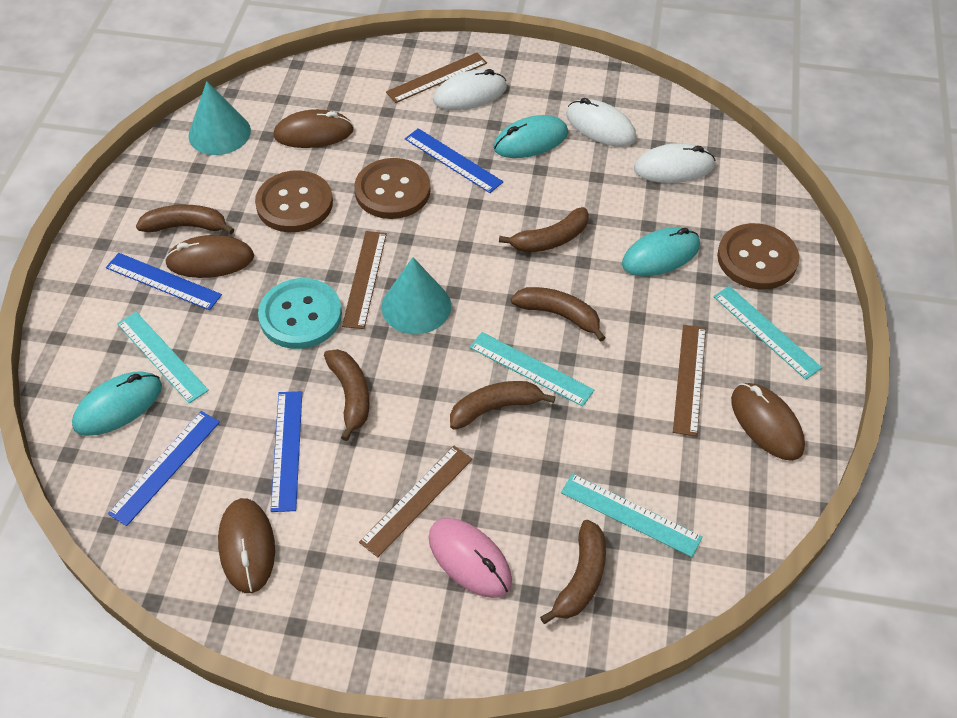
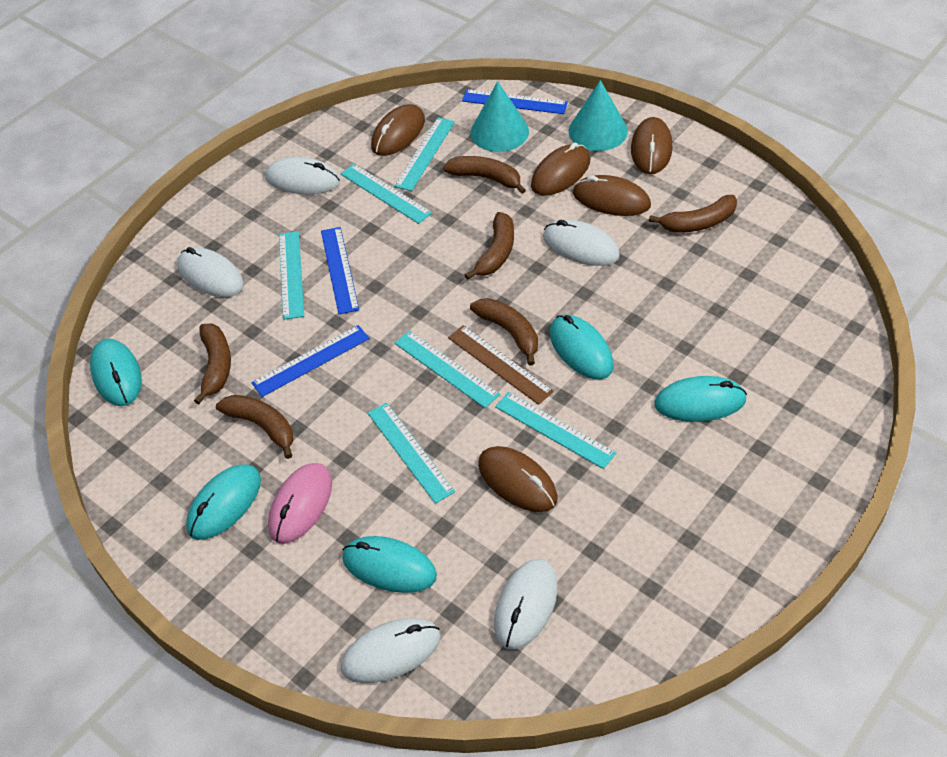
blue ruler: 4 -> 3
brown button: 3 -> 0
brown mouse: 4 -> 5
brown ruler: 4 -> 1
turquoise button: 1 -> 0
turquoise mouse: 3 -> 5
turquoise ruler: 4 -> 6
white mouse: 3 -> 5

